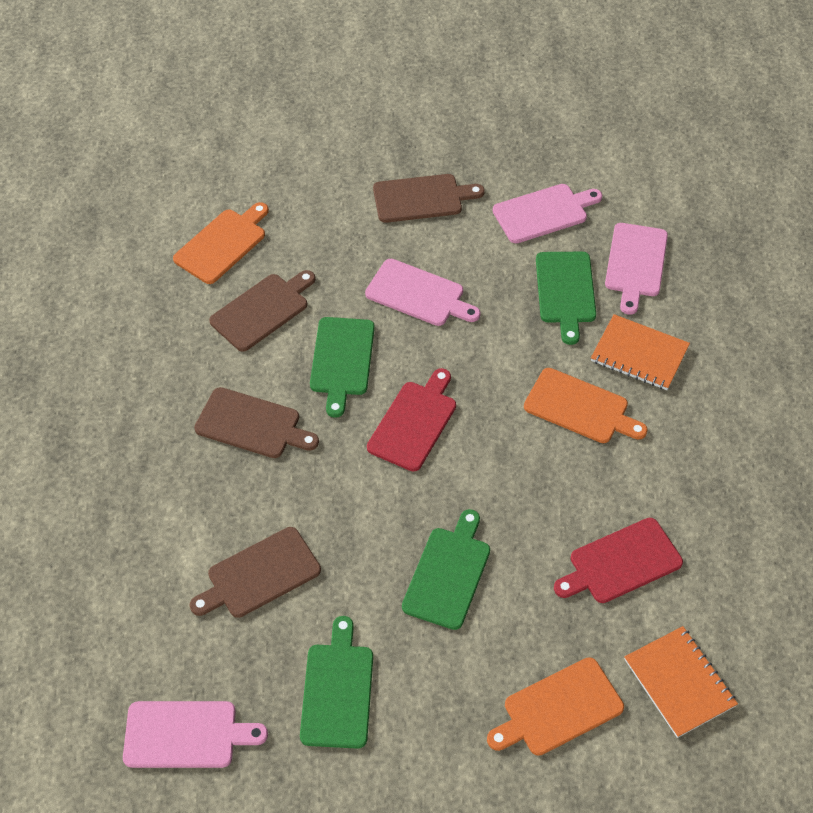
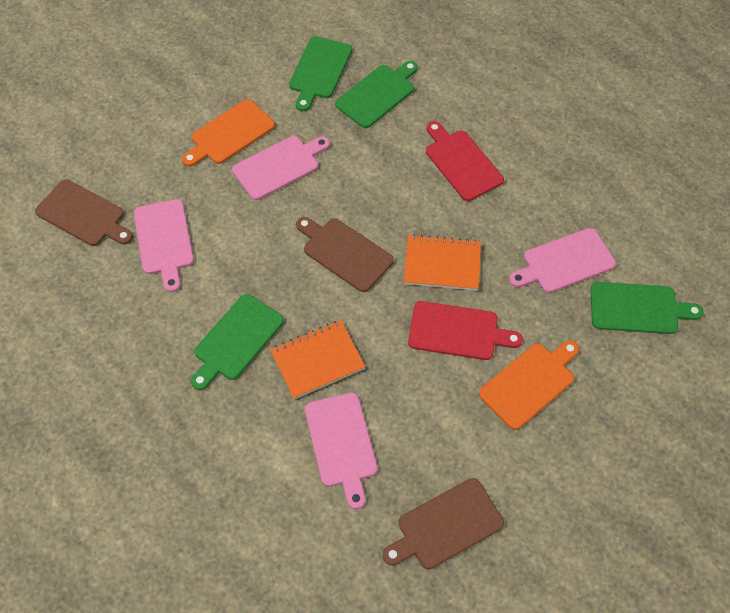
brown cutting board: 4 -> 3
orange cutting board: 3 -> 2

